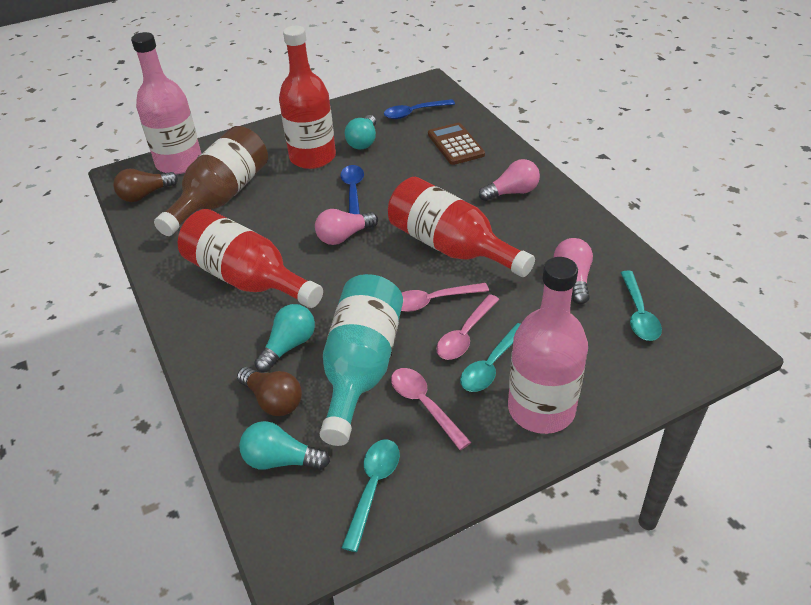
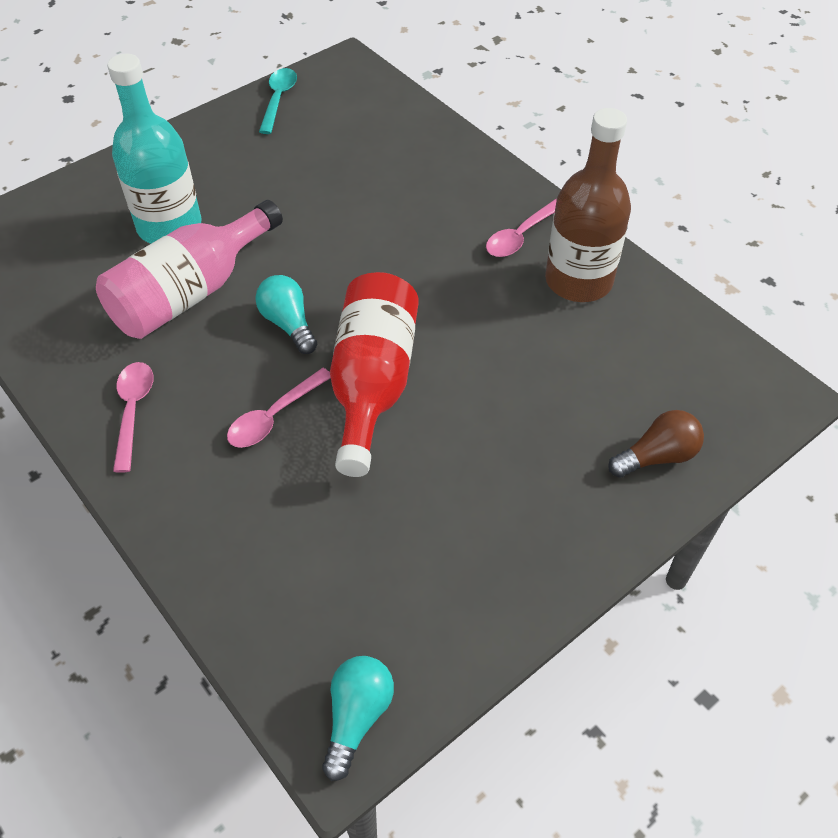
blue spoon: 2 -> 0
brown calculator: 1 -> 0
brown light bulb: 2 -> 1
pink bottle: 2 -> 1
pink light bulb: 3 -> 0
red bottle: 3 -> 1
turquoise light bulb: 3 -> 2
turquoise spoon: 3 -> 1

